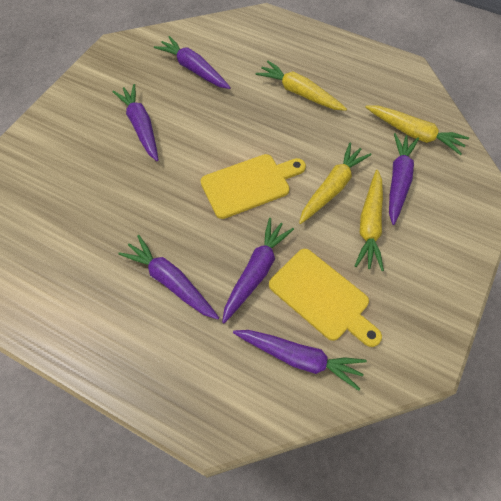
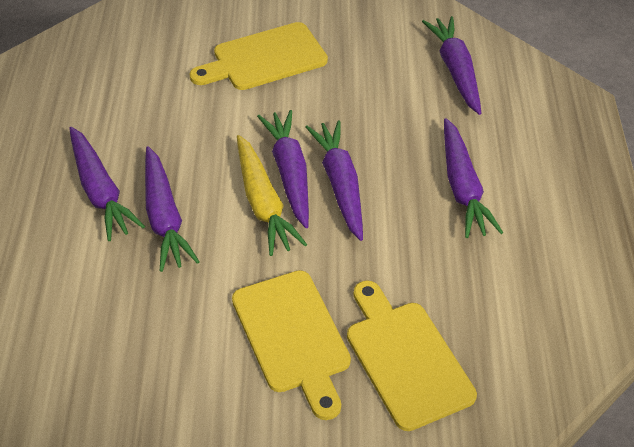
yellow carrot: 4 -> 1
yellow cutting board: 2 -> 3

